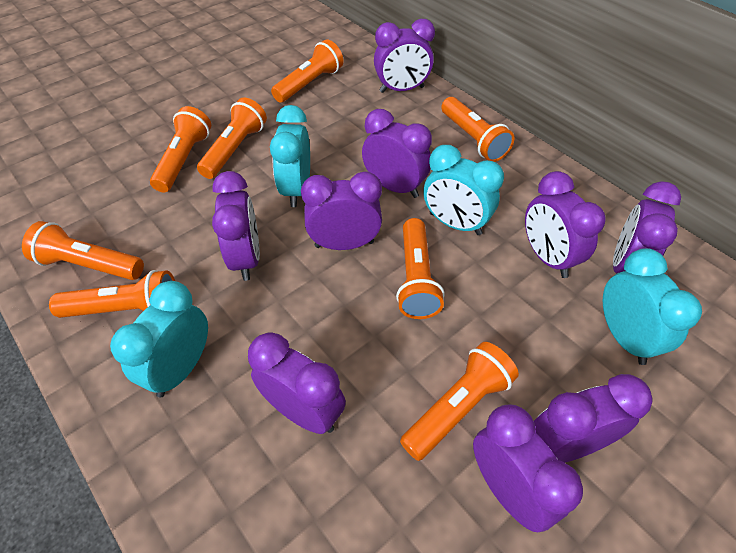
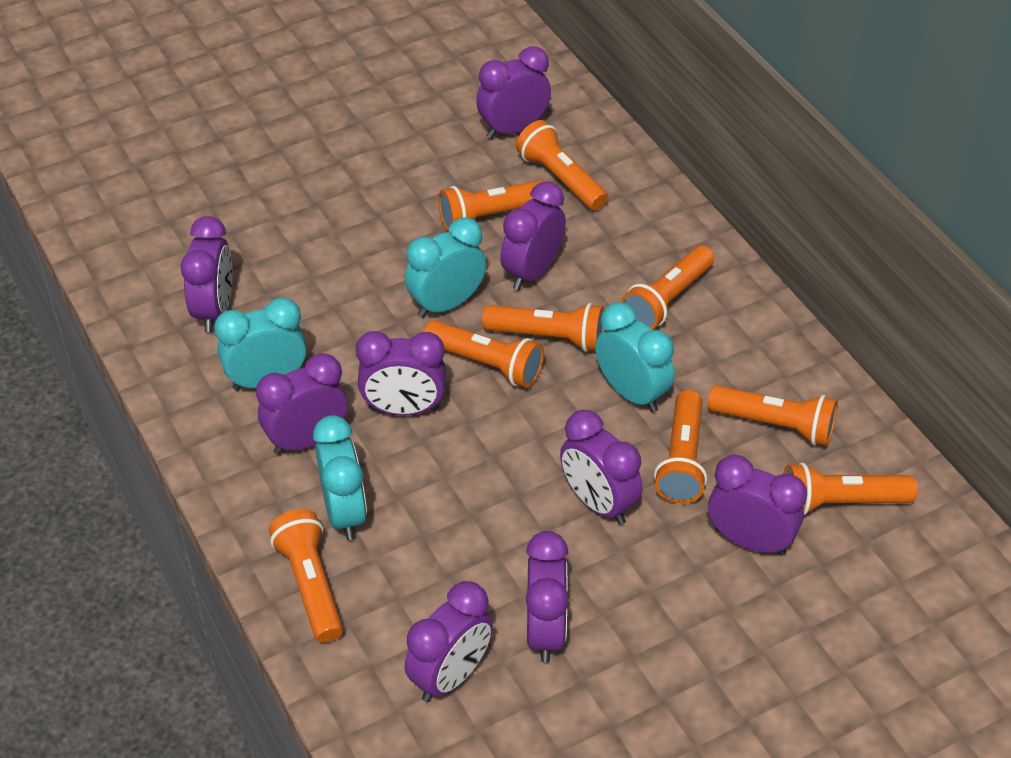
orange flashlight: 8 -> 9

